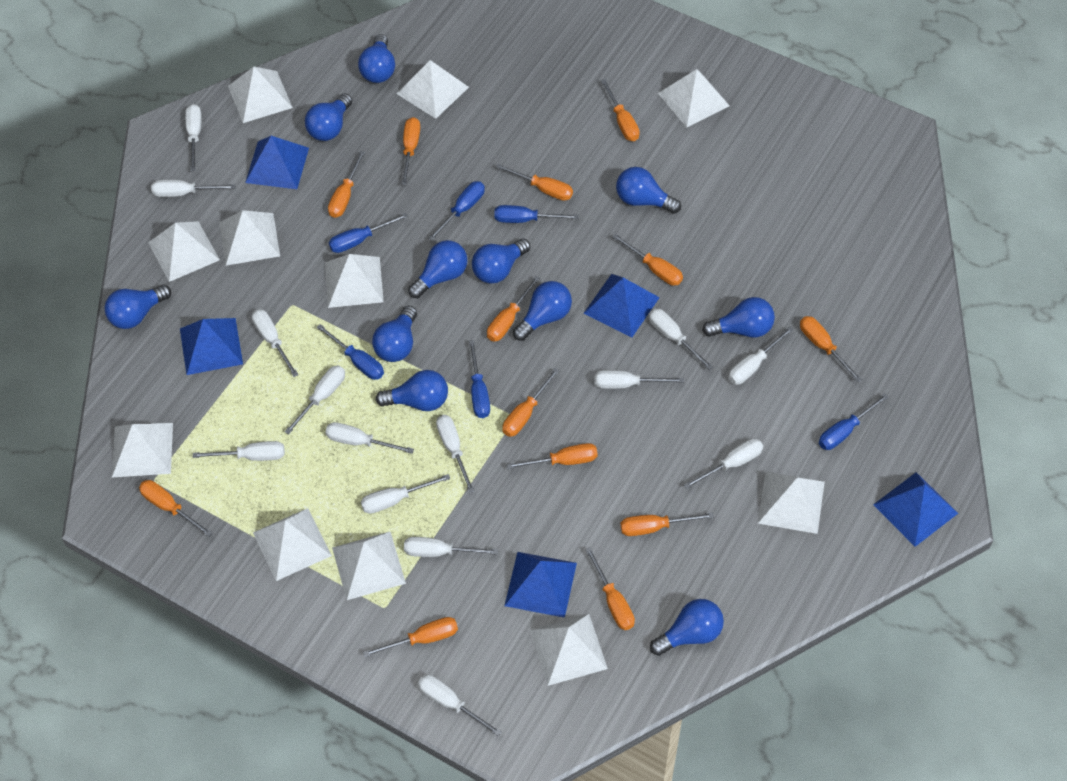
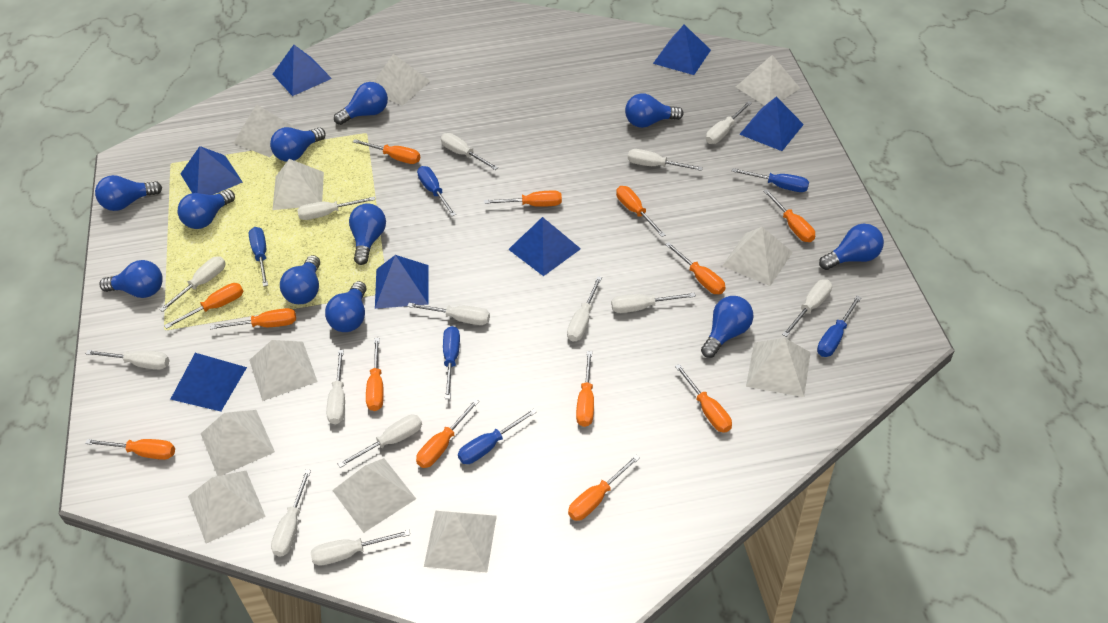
blue pyramid: 5 -> 7

